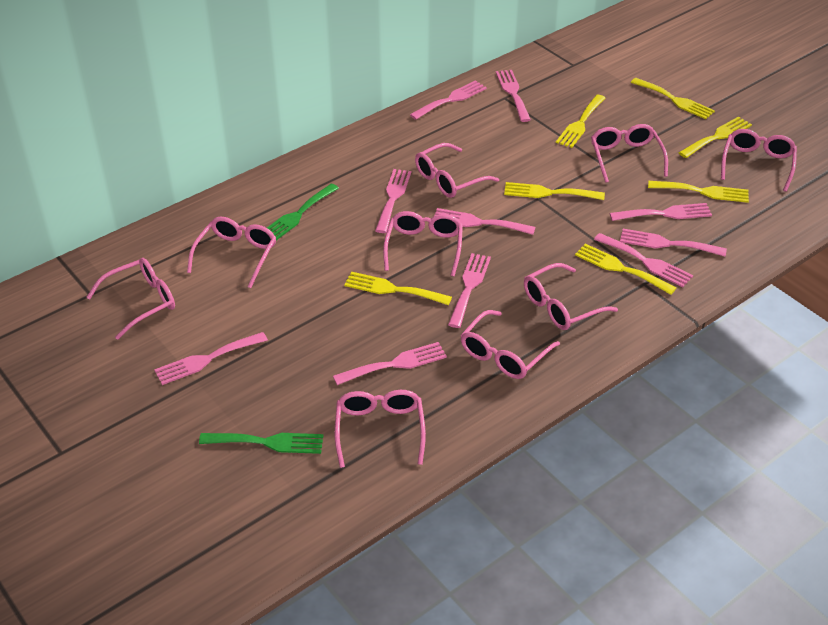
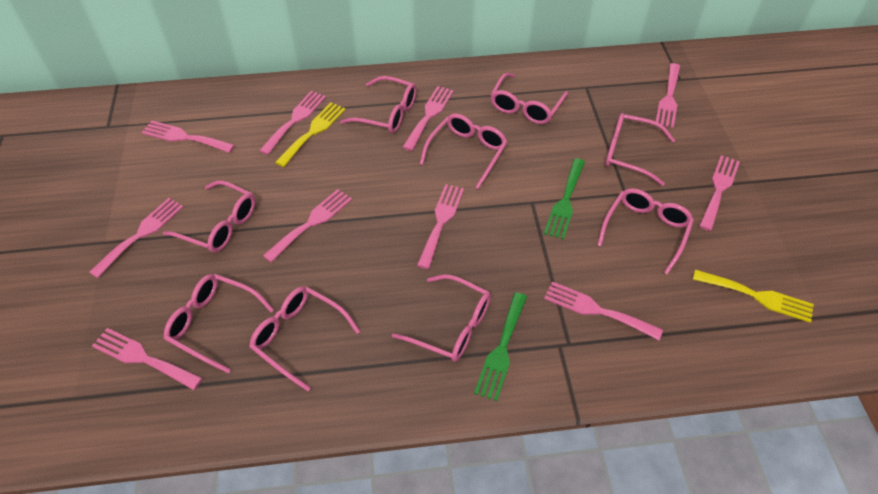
yellow fork: 7 -> 2

